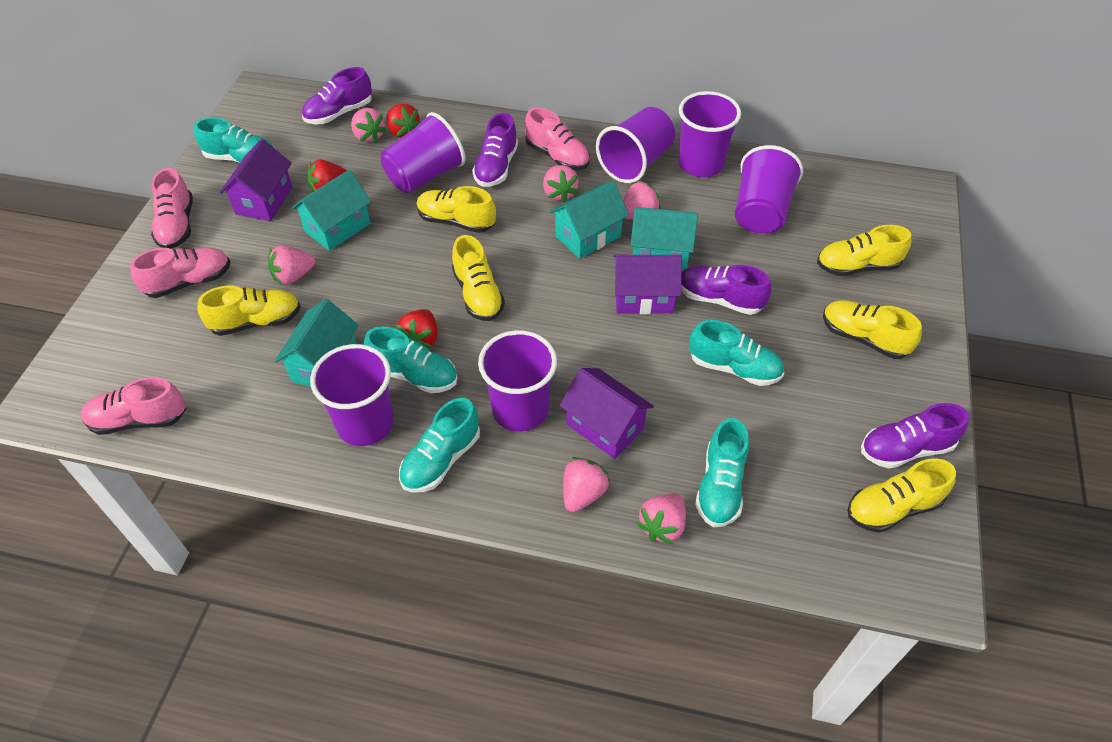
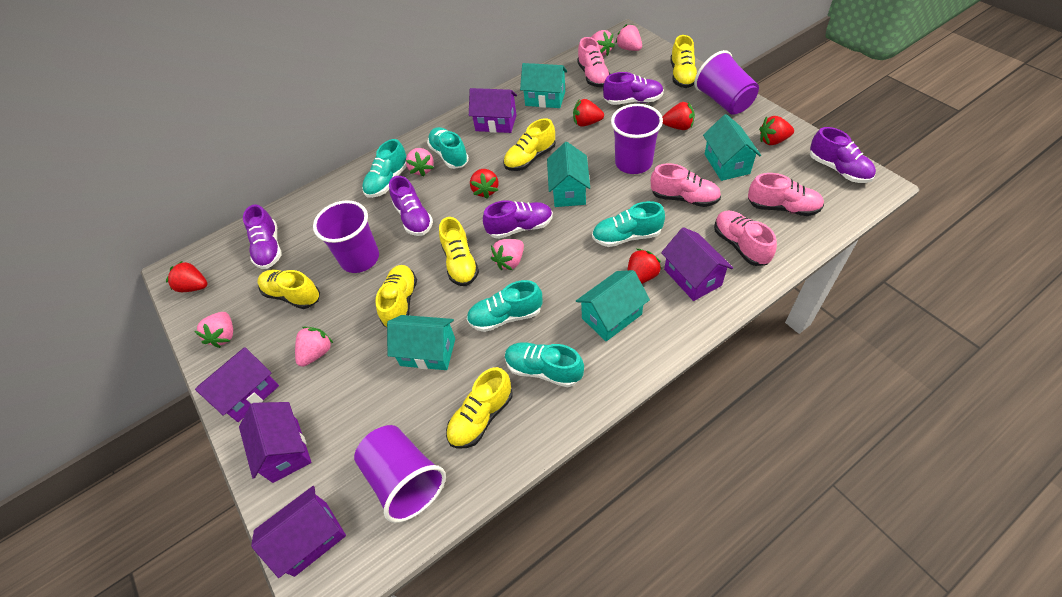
purple cup: 6 -> 4
purple house: 3 -> 5
purple shoe: 4 -> 5
red strawberry: 3 -> 6
turquoise house: 4 -> 5

